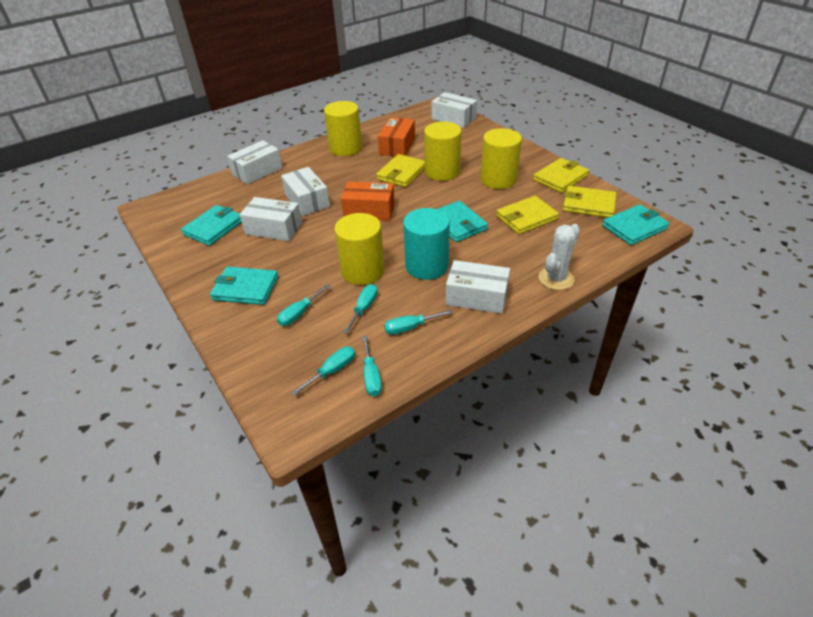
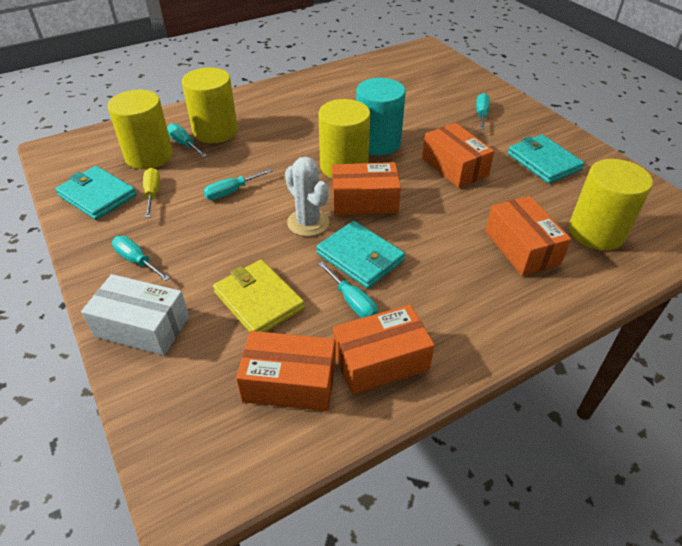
orange box: 2 -> 5
turquoise wallet: 4 -> 3
white box: 5 -> 1
yellow screwdriver: 0 -> 1
yellow wallet: 4 -> 1

